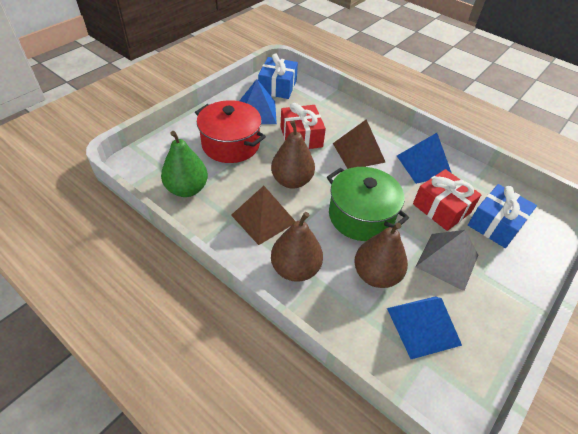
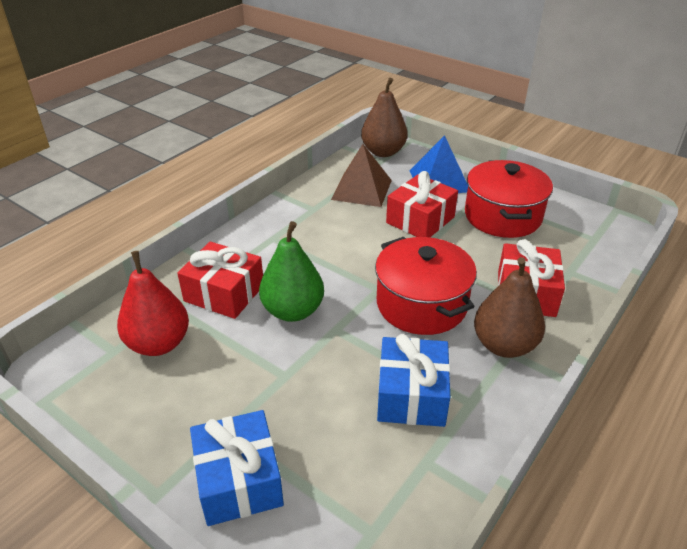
blue pyramid: 3 -> 1
brown pear: 3 -> 2
brown pyramid: 2 -> 1
green pot: 1 -> 0
grey pyramid: 1 -> 0
red gift: 2 -> 3
red pear: 0 -> 1
red pot: 1 -> 2

